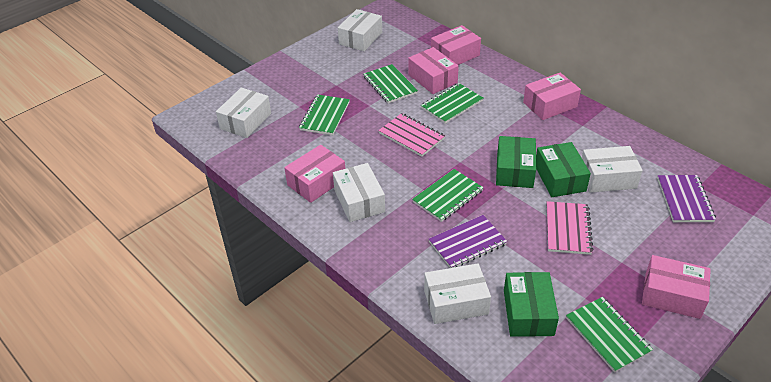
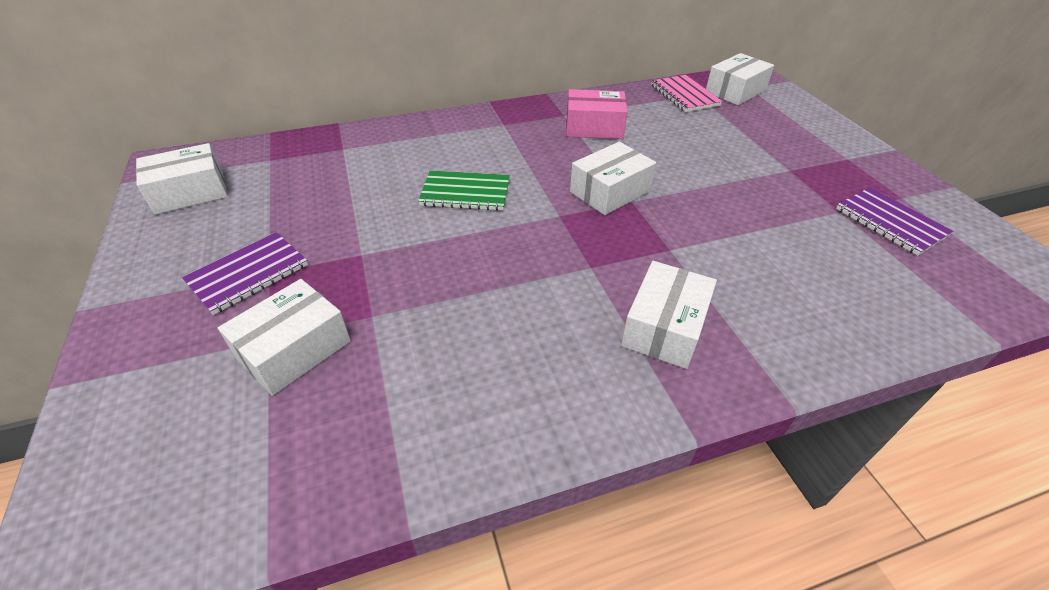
green box: 3 -> 0
green notebook: 5 -> 1
pink box: 5 -> 1
pink notebook: 2 -> 1

